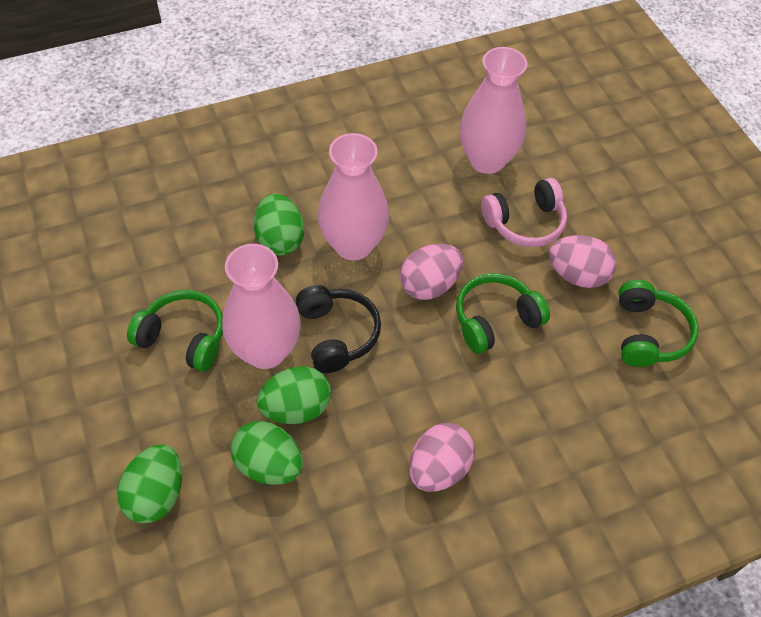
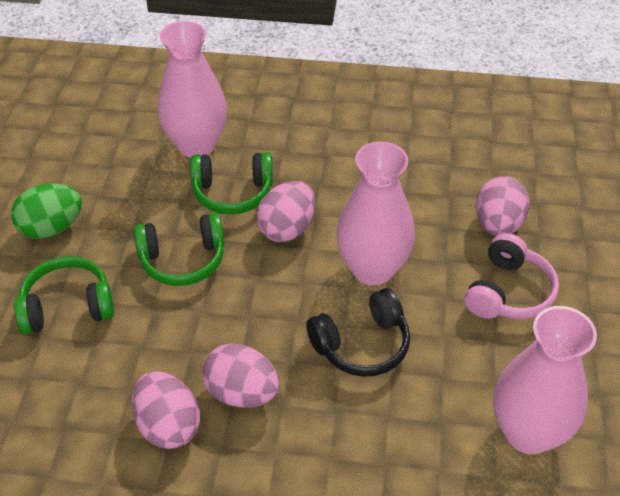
green egg: 4 -> 1
pink egg: 3 -> 4

